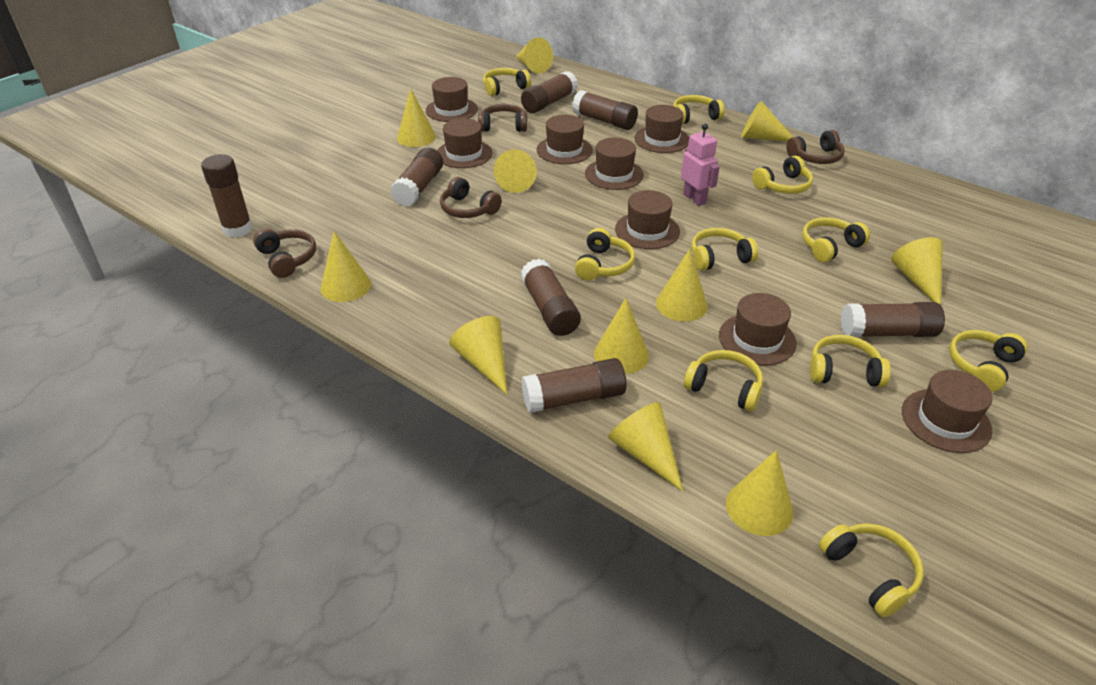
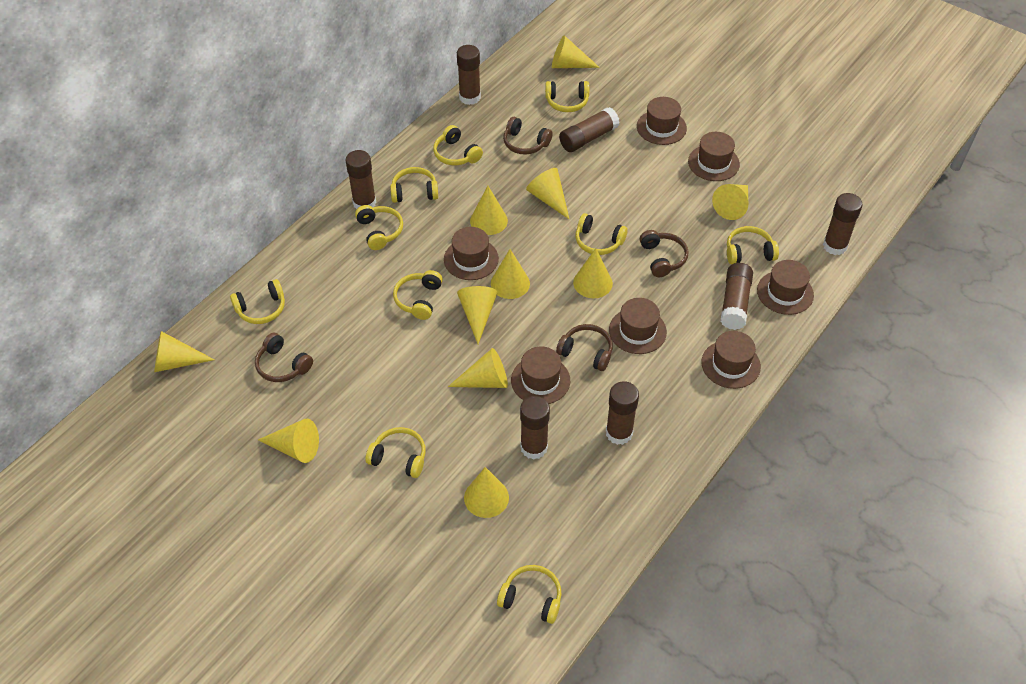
brown hat: 8 -> 7
pink robot: 1 -> 0

